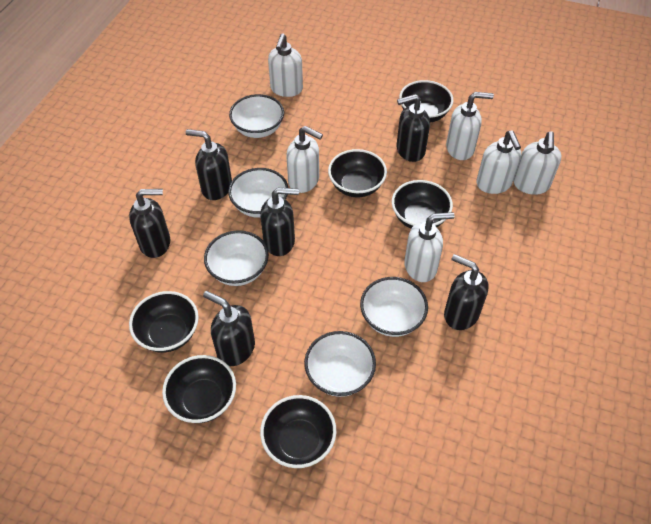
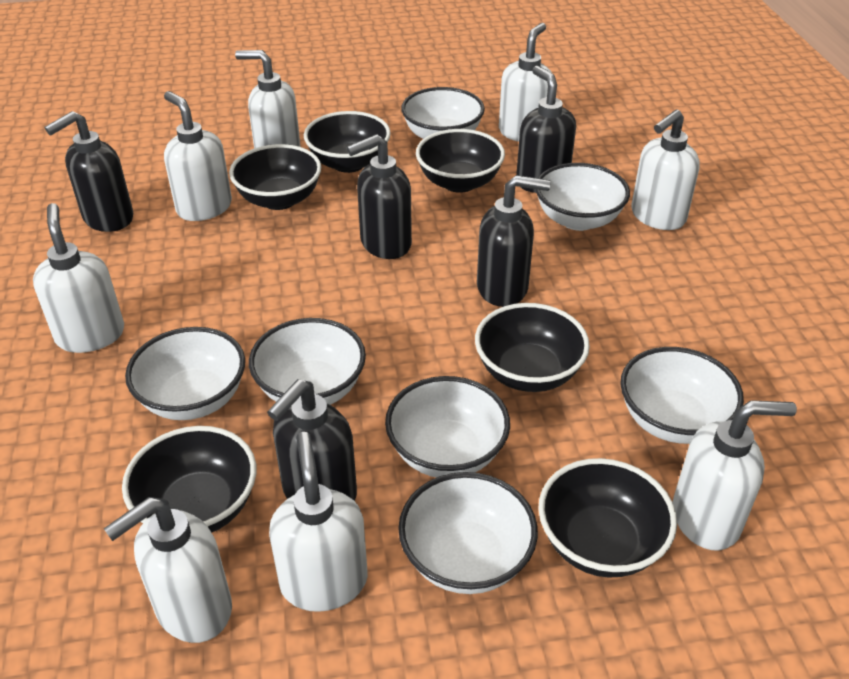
black soap dispenser: 6 -> 5
white bowl: 5 -> 7
white soap dispenser: 6 -> 8

